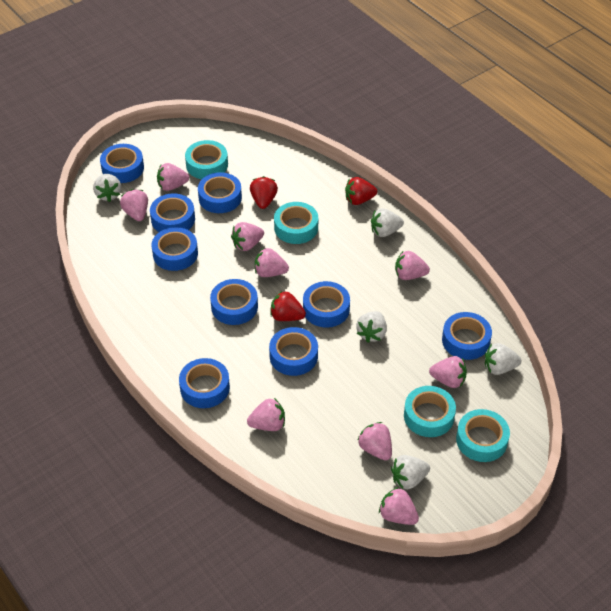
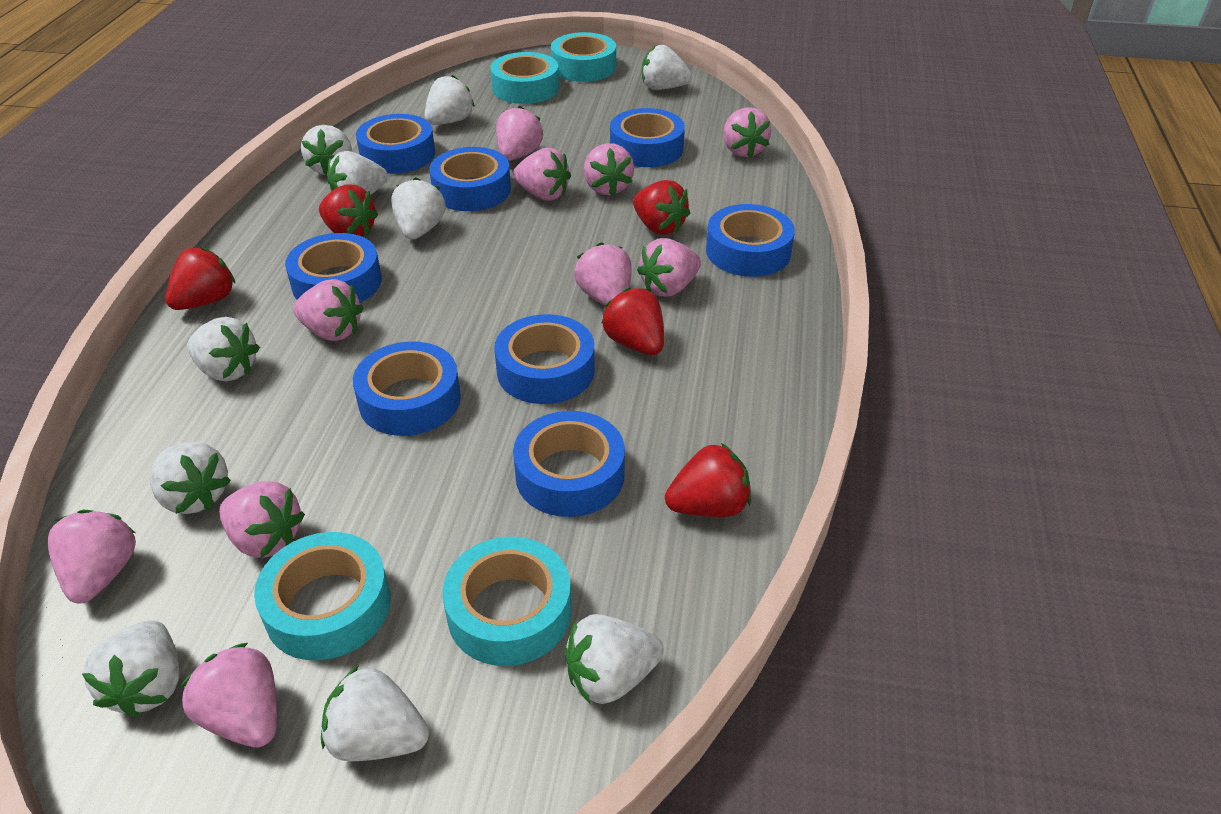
blue tape: 9 -> 8
pink strawberry: 9 -> 10
red strawberry: 3 -> 5
white strawberry: 5 -> 10

